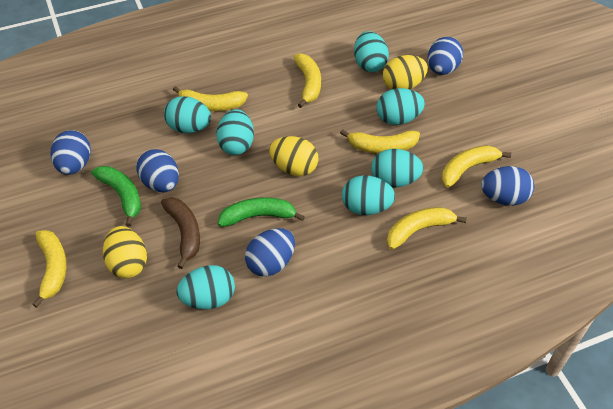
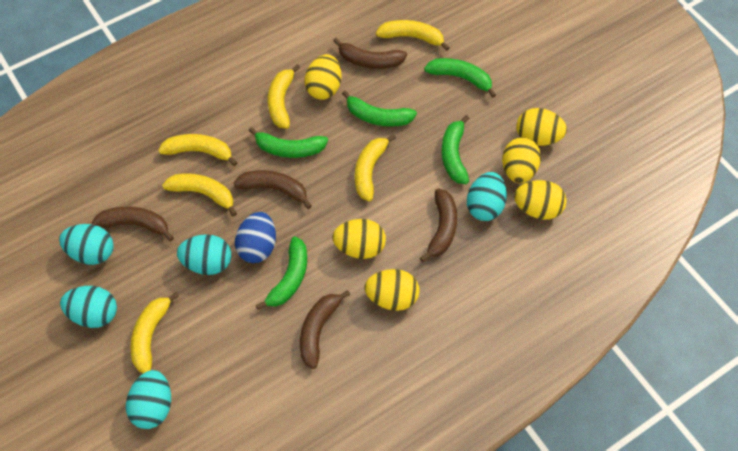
blue egg: 5 -> 1
brown banana: 1 -> 5
green banana: 2 -> 5
turquoise egg: 7 -> 5
yellow egg: 3 -> 6

